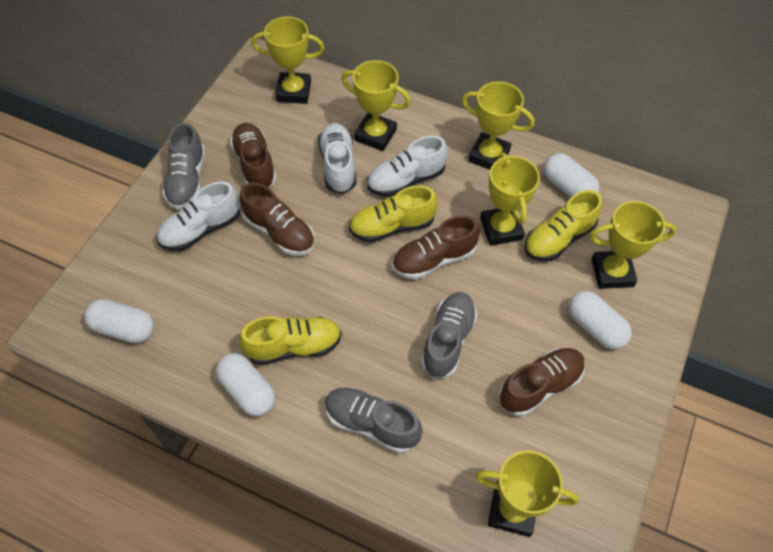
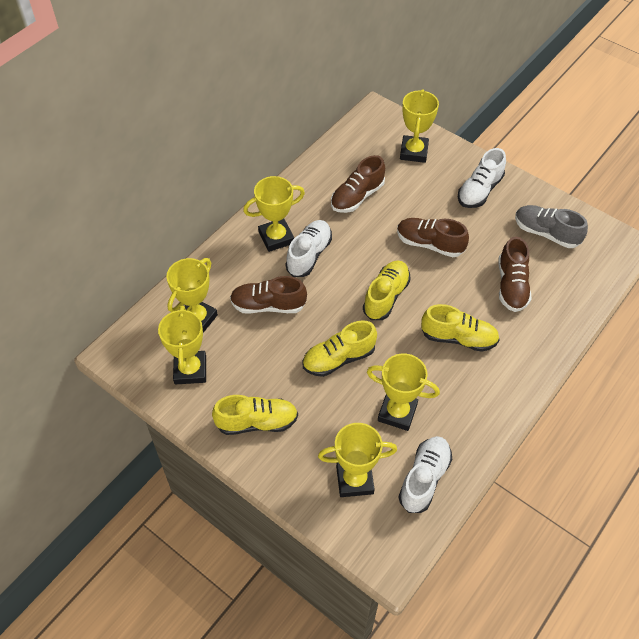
grey shoe: 3 -> 1
white capsule: 4 -> 0
yellow shoe: 3 -> 4

